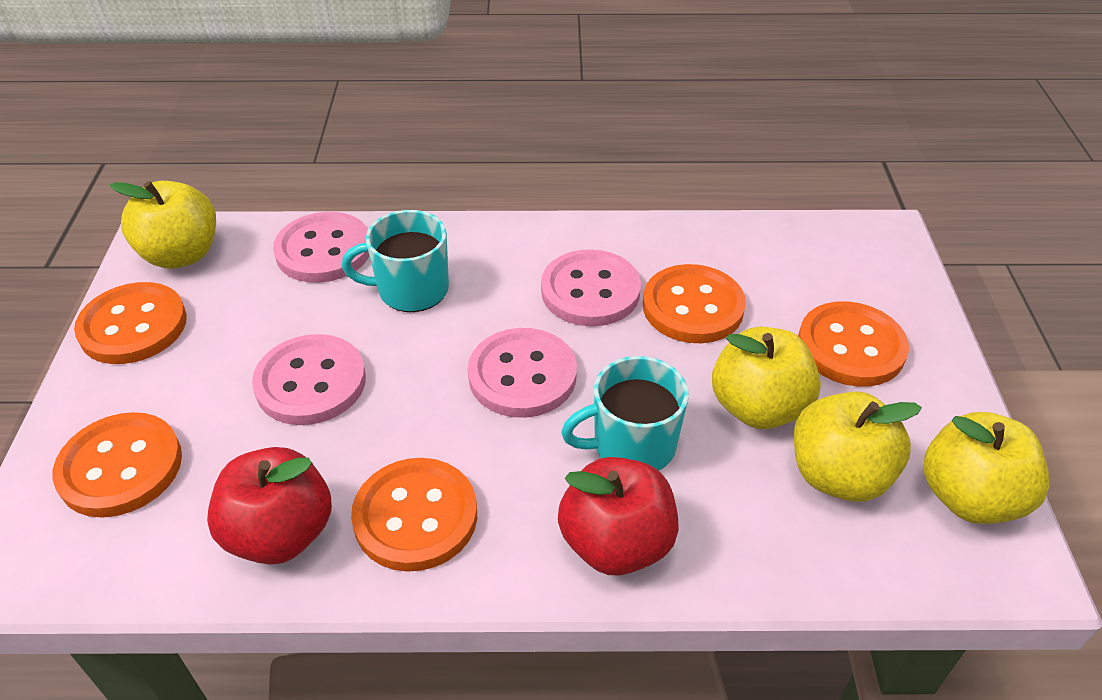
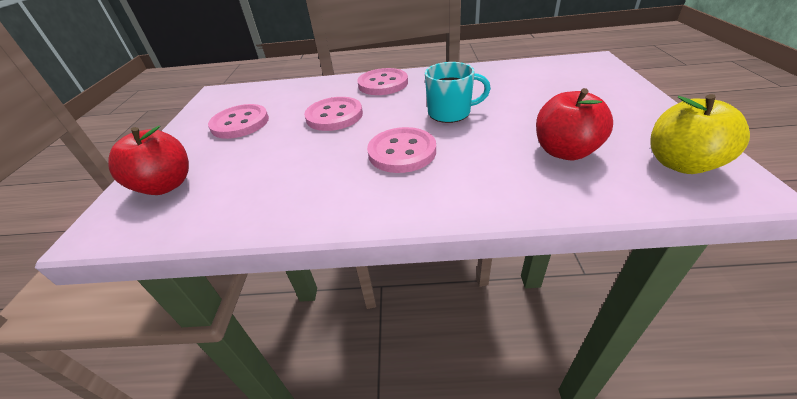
orange button: 5 -> 0
turquoise mug: 2 -> 1
yellow apple: 4 -> 1

